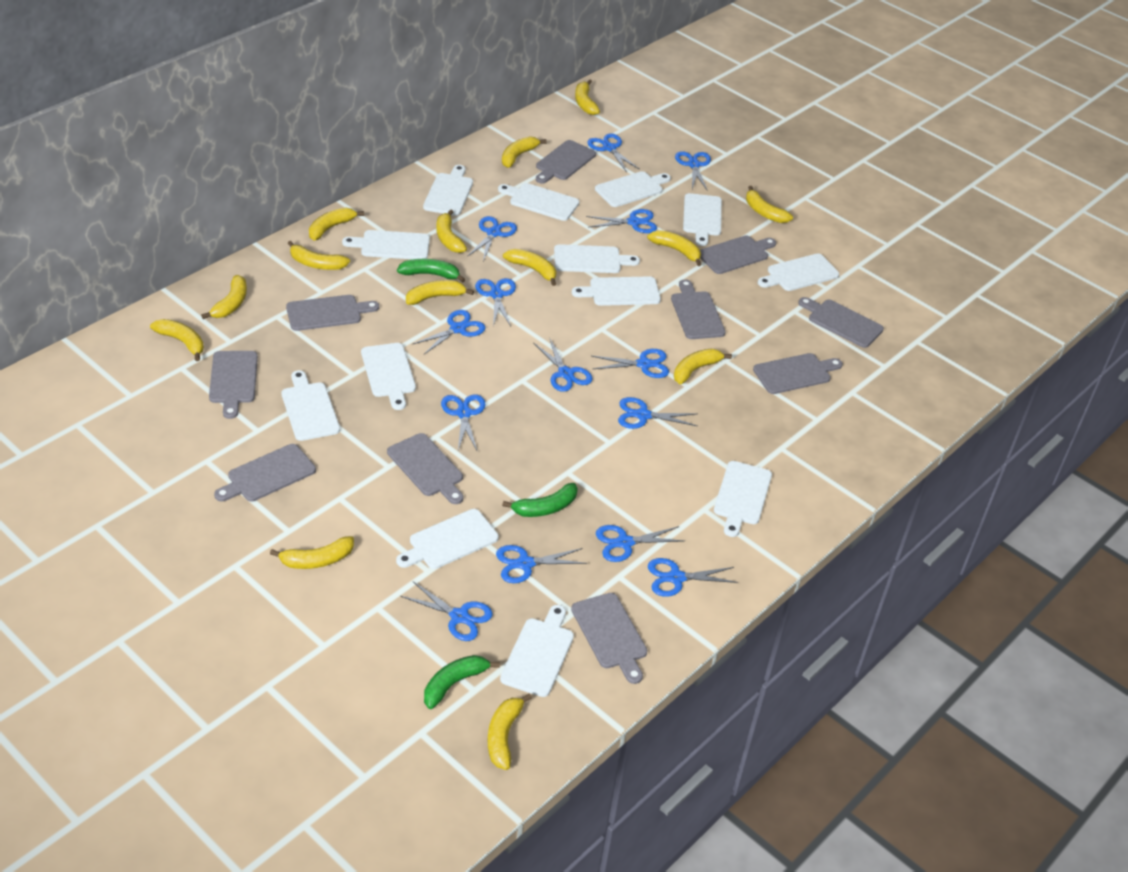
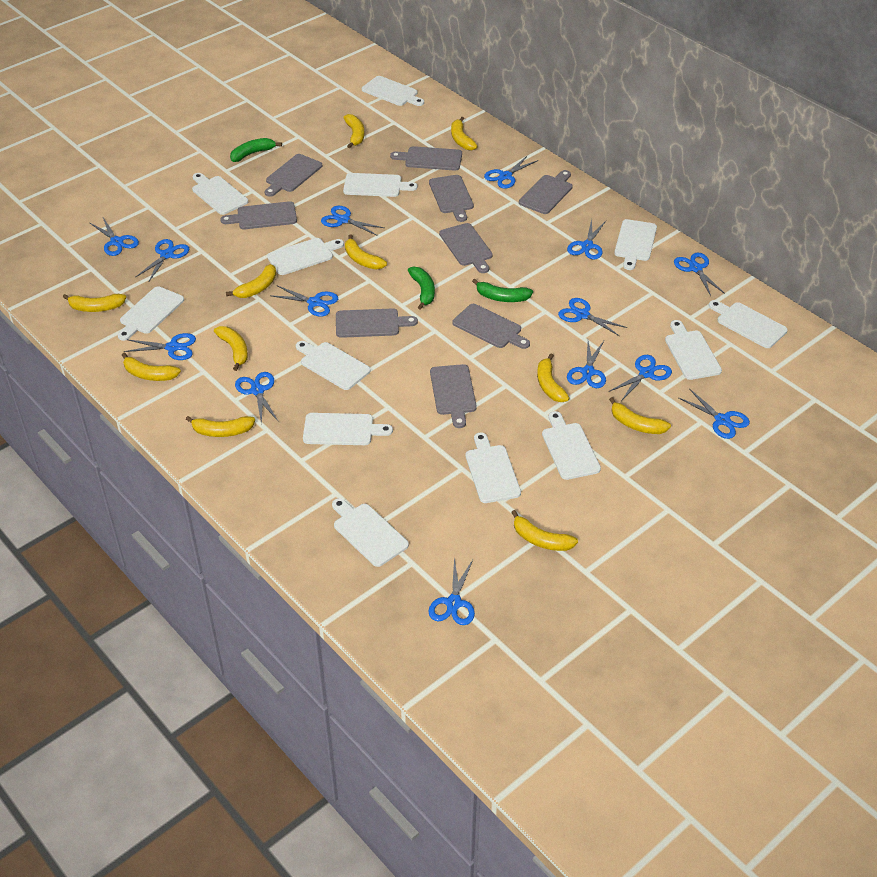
grey cutting board: 10 -> 9
yellow banana: 14 -> 11

